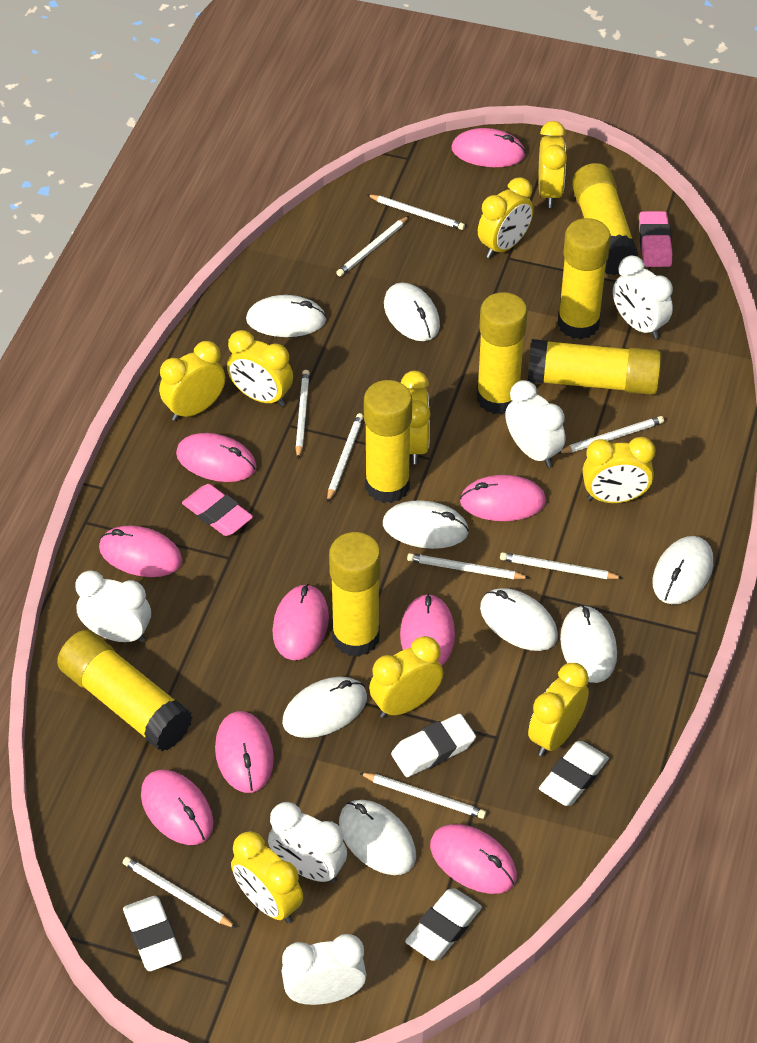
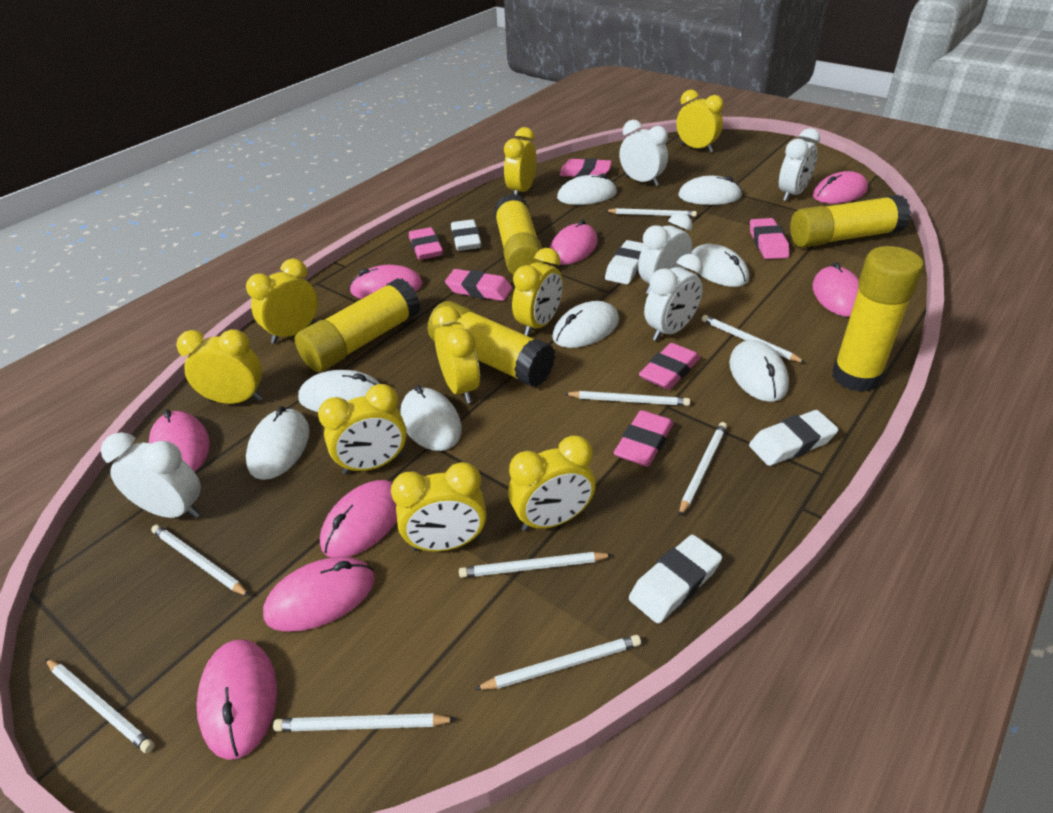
pink eraser: 2 -> 6
pink mouse: 9 -> 8
yellow glue stick: 7 -> 5

